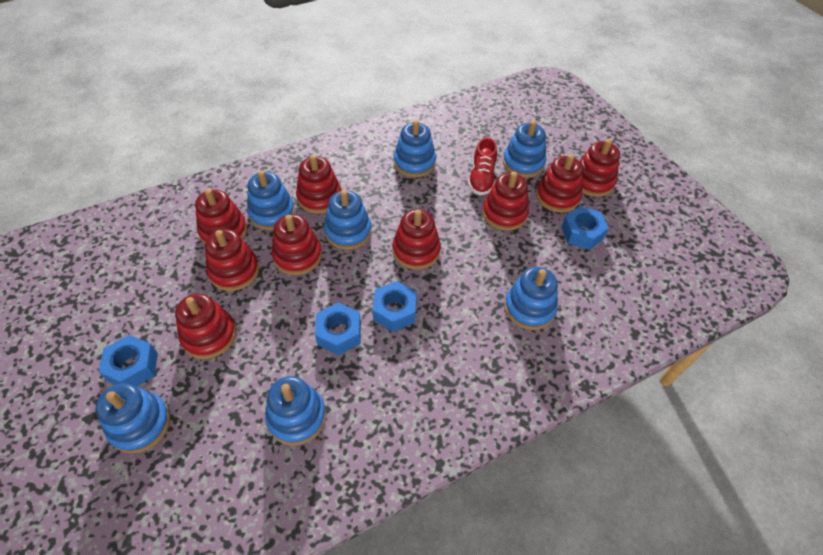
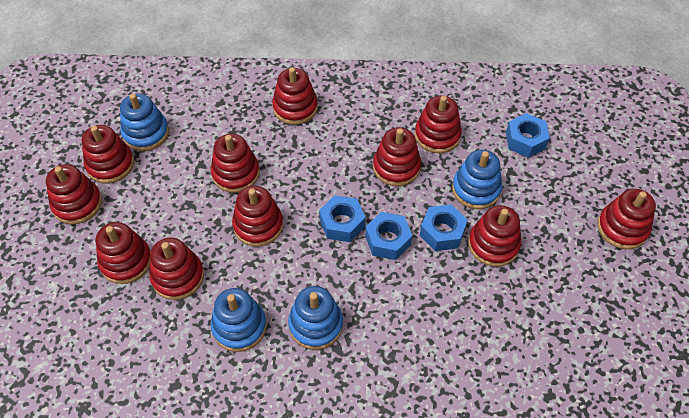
blue stacking toy: 7 -> 4
red shoe: 1 -> 0
red stacking toy: 9 -> 11

